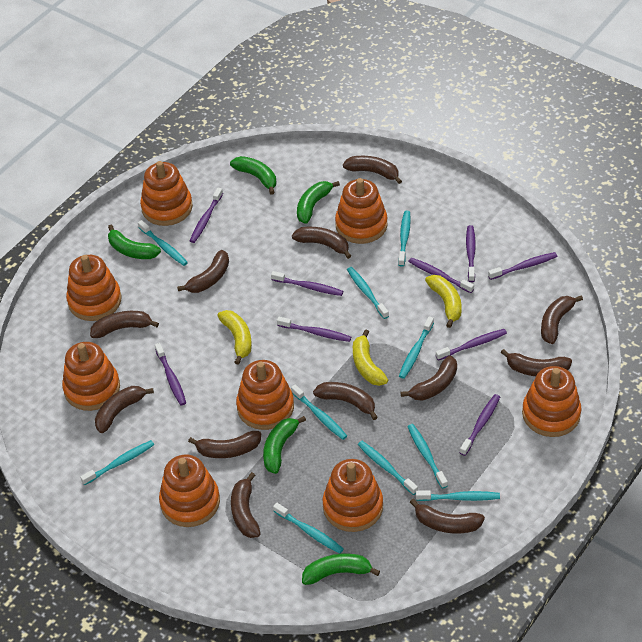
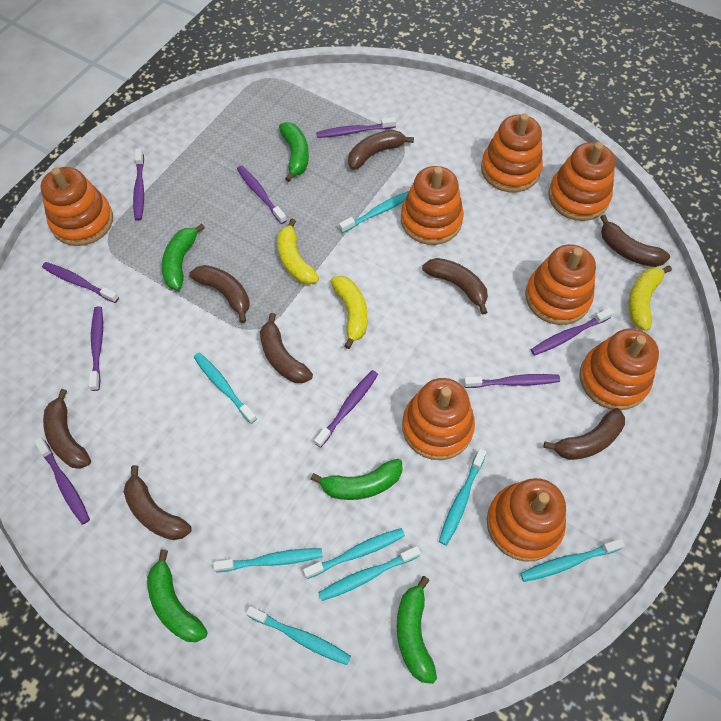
brown banana: 12 -> 8
turquoise toothbrush: 10 -> 8

